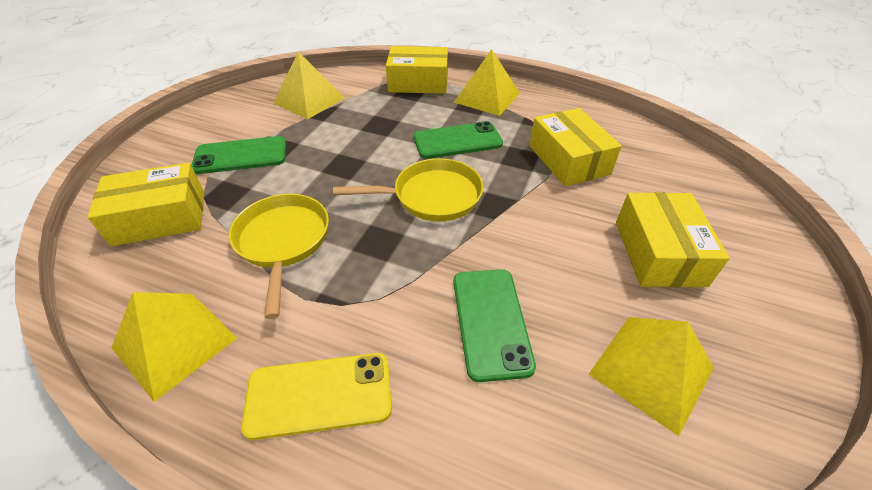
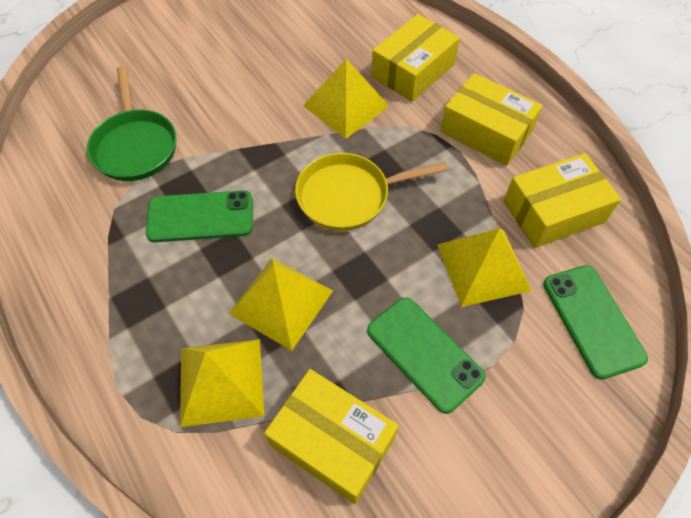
green pan: 0 -> 1
yellow pan: 2 -> 1
yellow phone: 1 -> 0

